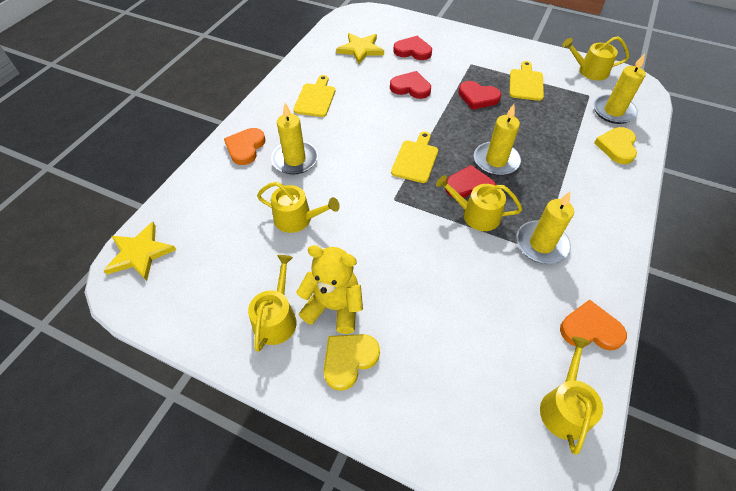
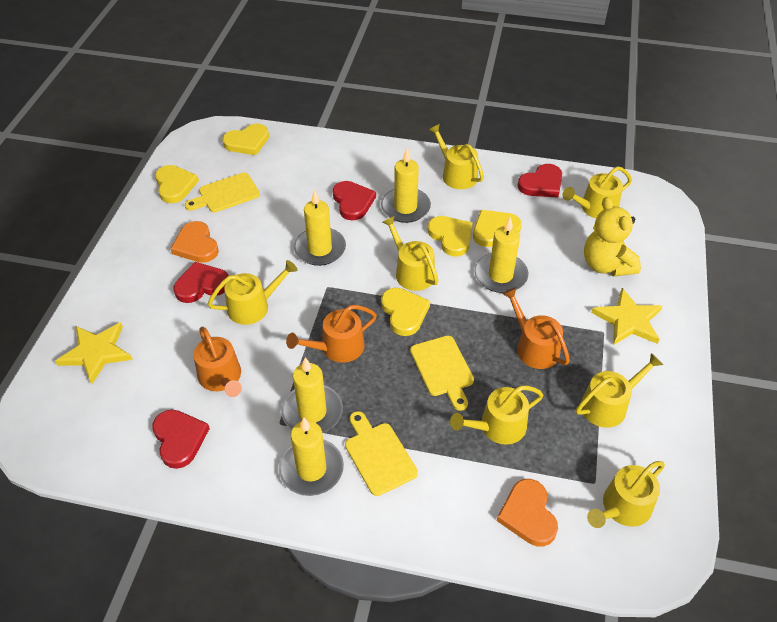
orange watering can: 0 -> 3
yellow candle: 4 -> 5
yellow heart: 2 -> 5
yellow watering can: 5 -> 7

